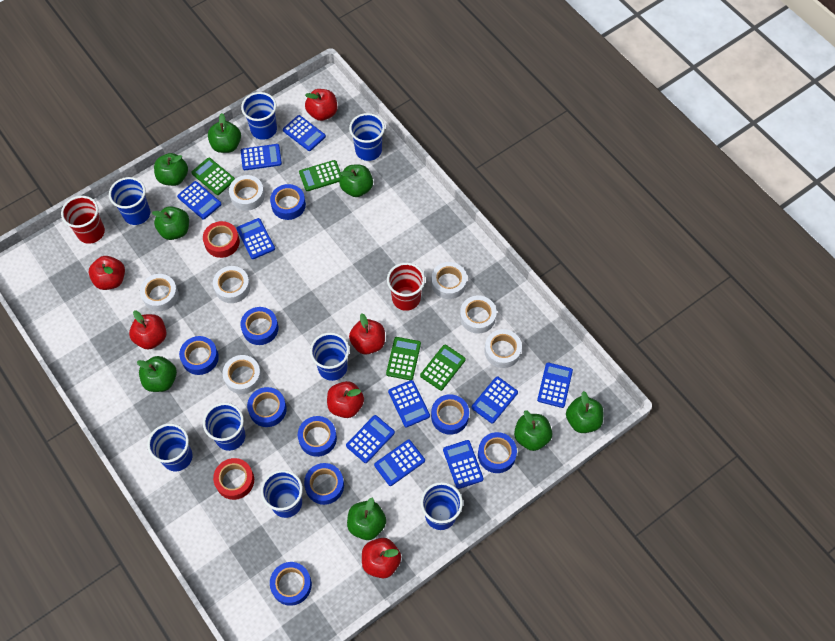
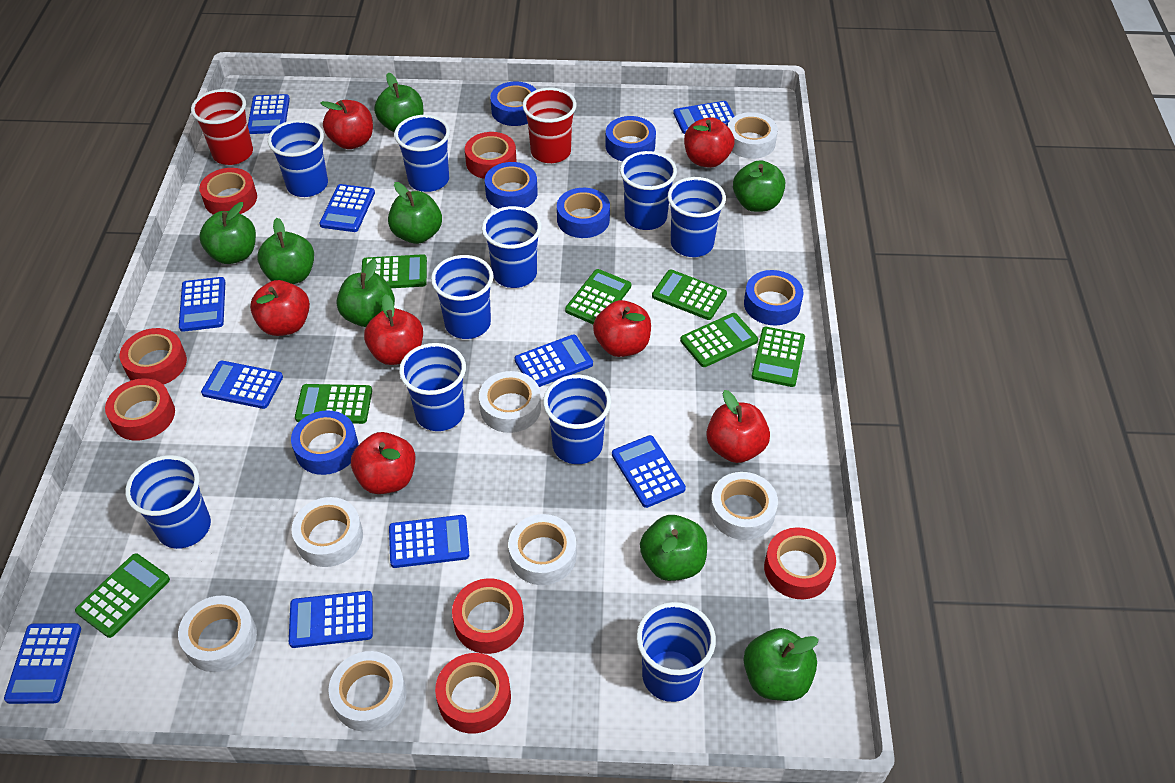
blue cup: 8 -> 10
blue tape: 9 -> 6
green calculator: 4 -> 7
red apple: 6 -> 7
red tape: 2 -> 7

